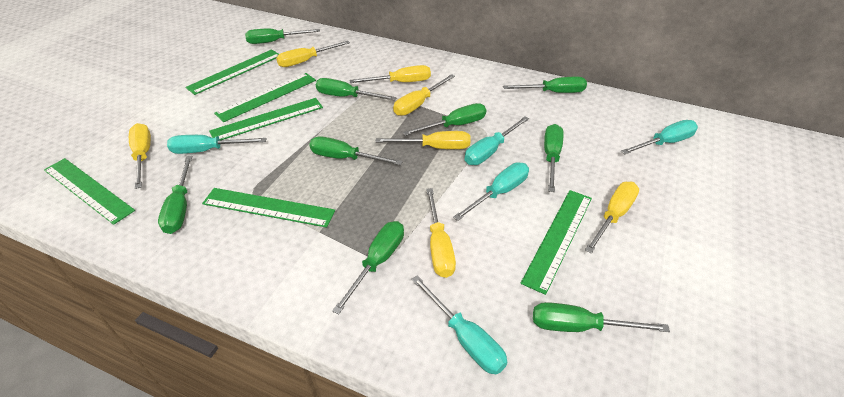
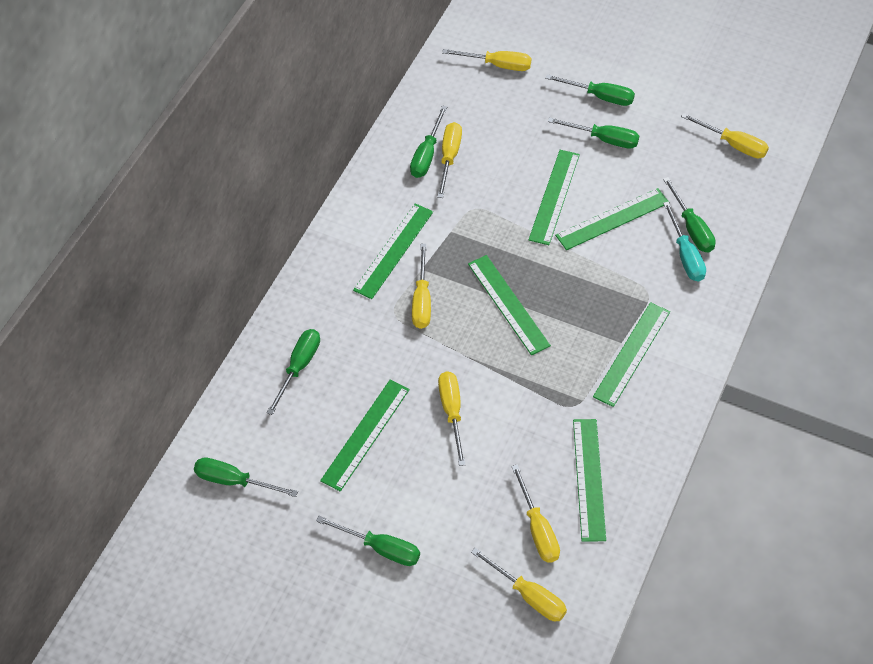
green ruler: 6 -> 7
green screwdriver: 9 -> 7
turquoise screwdriver: 5 -> 1

